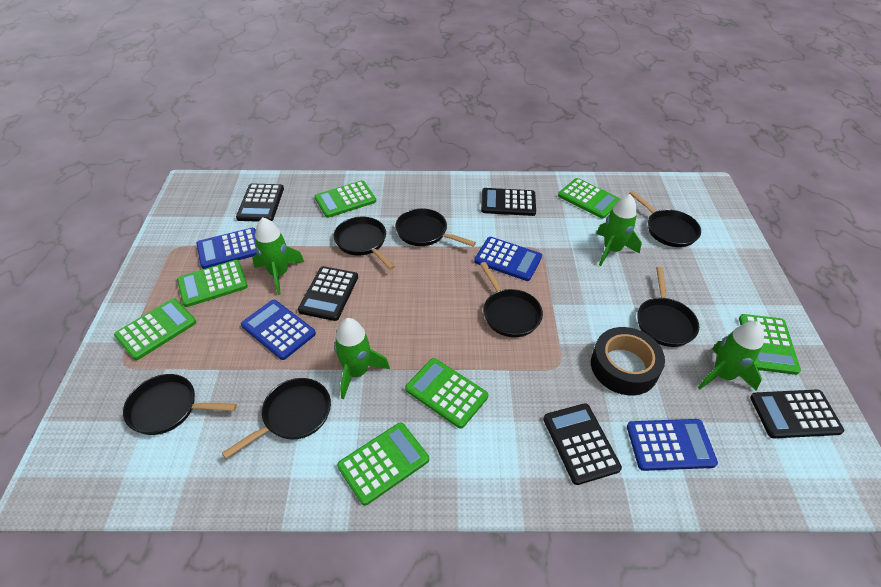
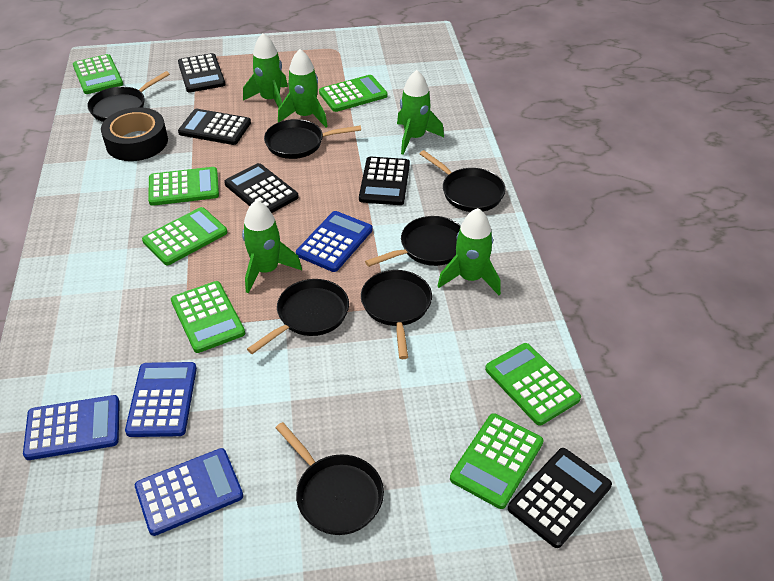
green rocket: 4 -> 5

